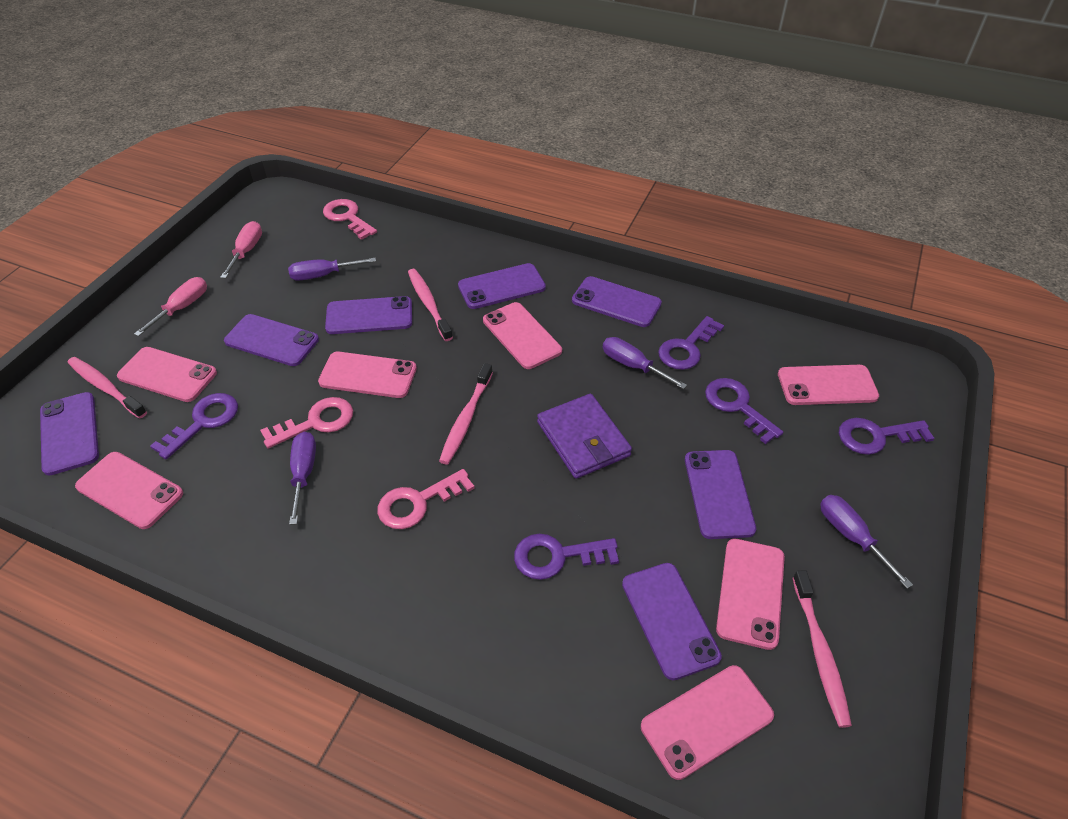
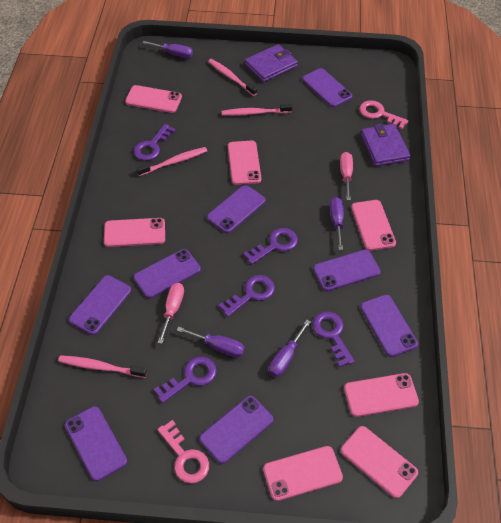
pink key: 3 -> 2
purple phone: 7 -> 8
purple wallet: 1 -> 2

